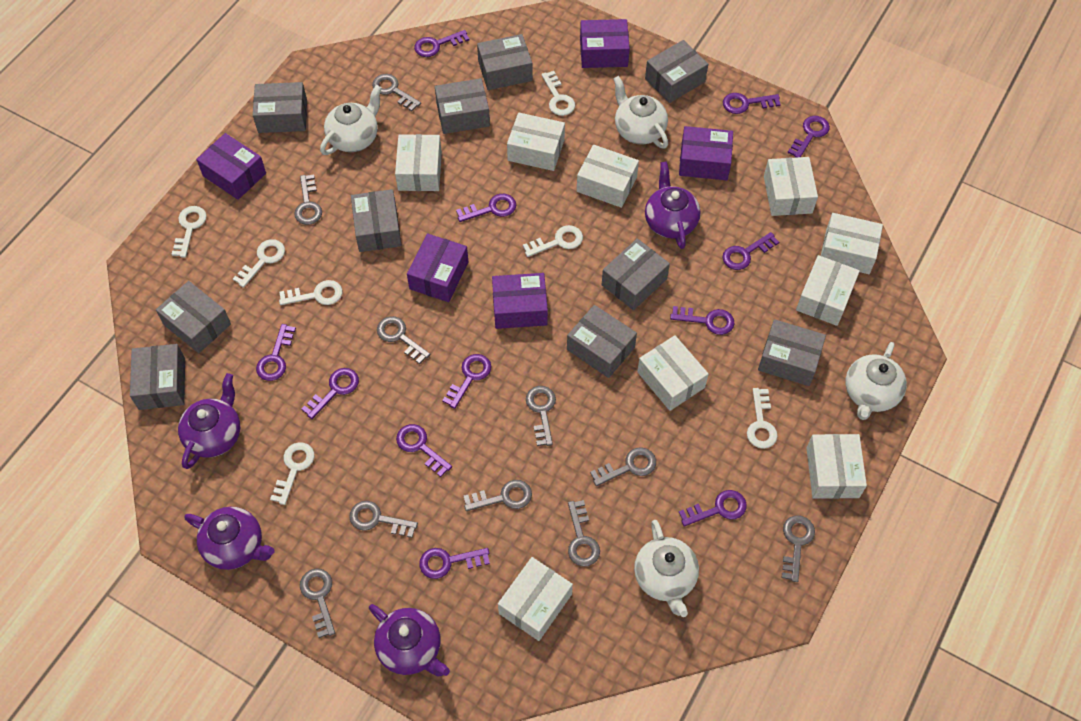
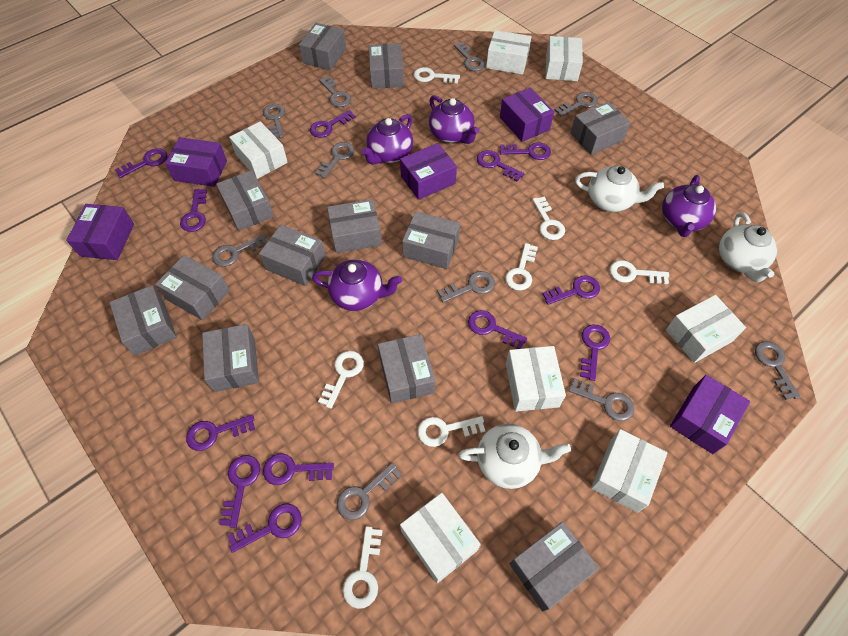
grey box: 10 -> 12
white box: 9 -> 7
white teapot: 4 -> 3

